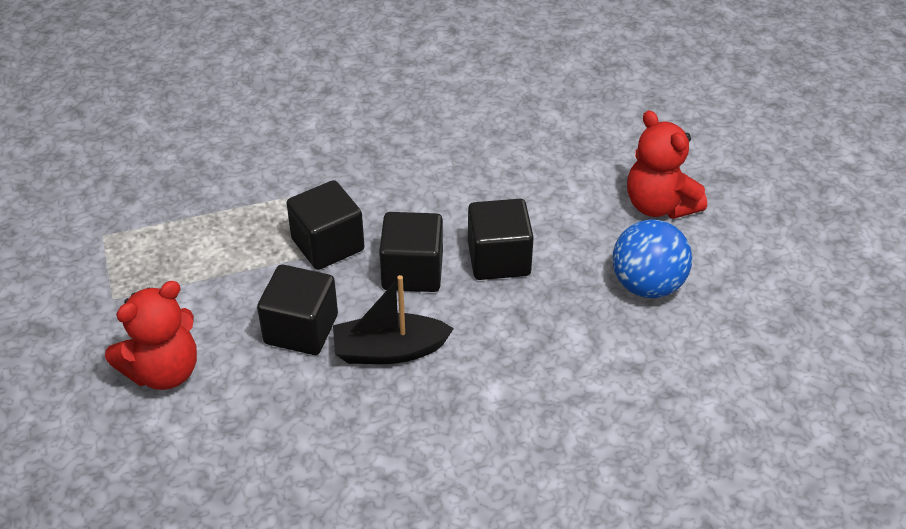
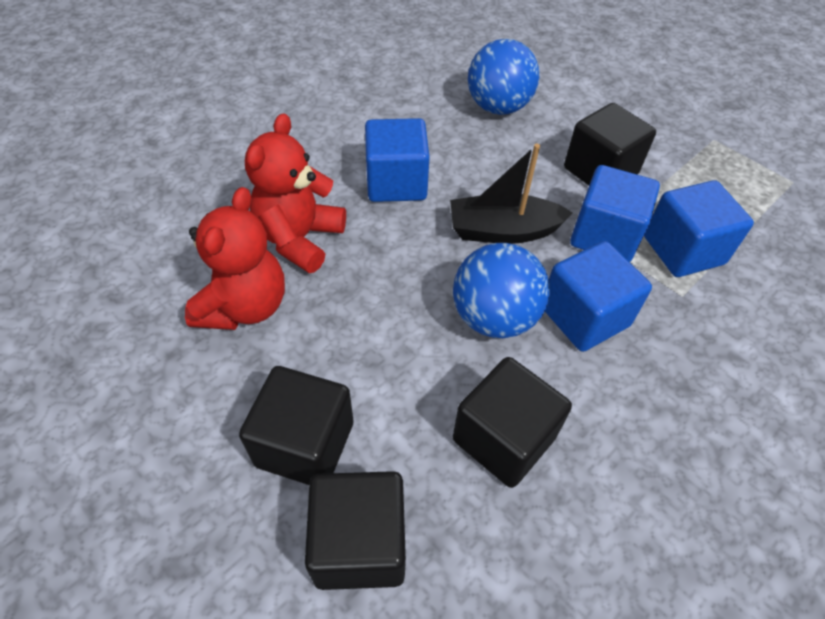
blue ball: 1 -> 2
blue cube: 0 -> 4

